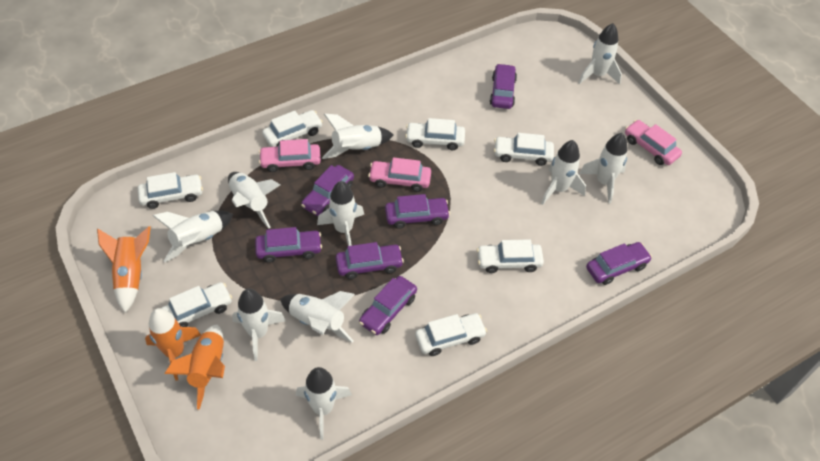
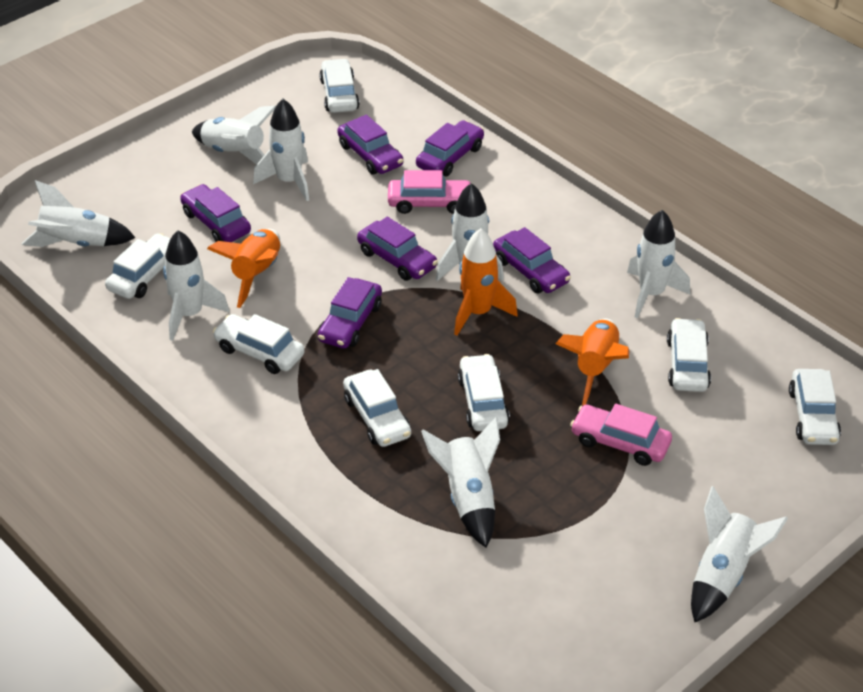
pink car: 3 -> 2
purple car: 7 -> 6
white rocket: 10 -> 8

